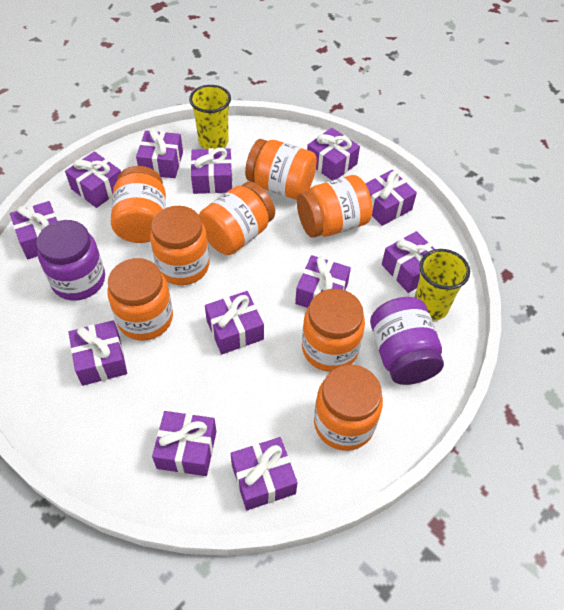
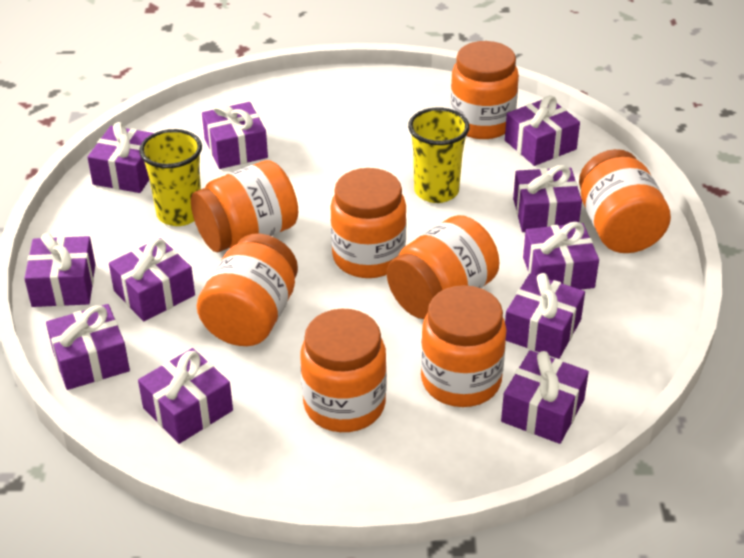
purple gift: 12 -> 11
purple jar: 2 -> 0

